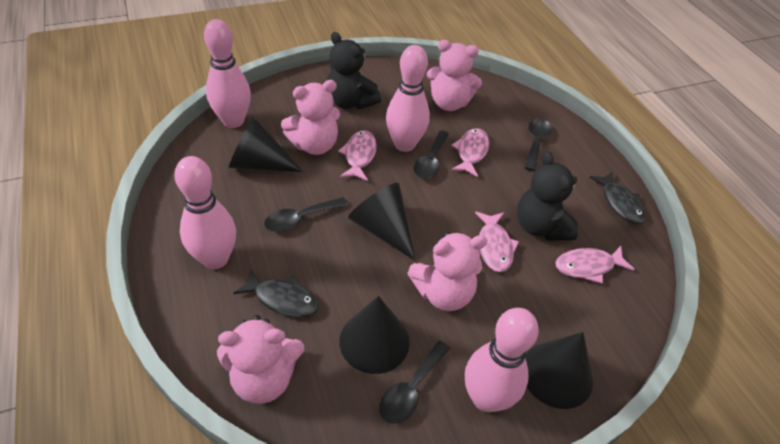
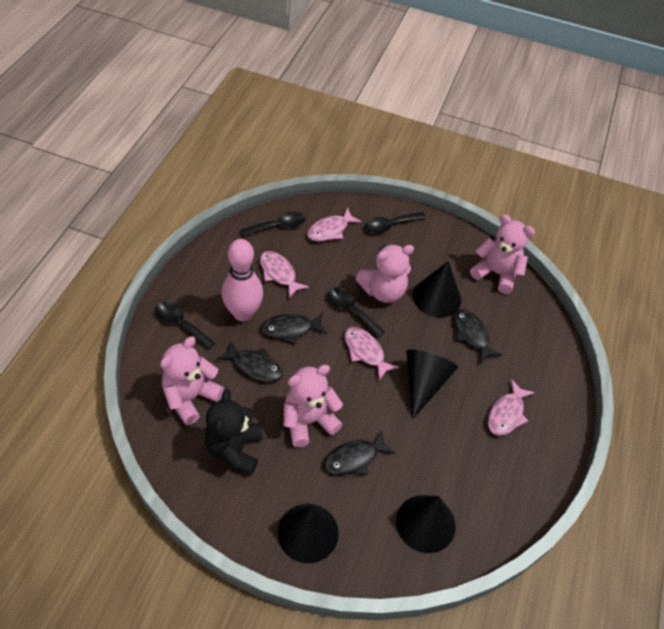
black fish: 2 -> 4
black teddy bear: 2 -> 1
pink bowling pin: 4 -> 1

